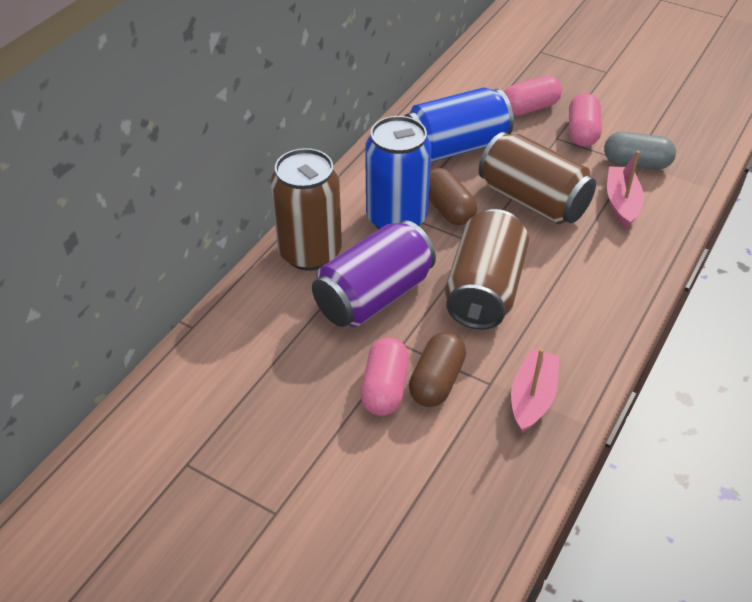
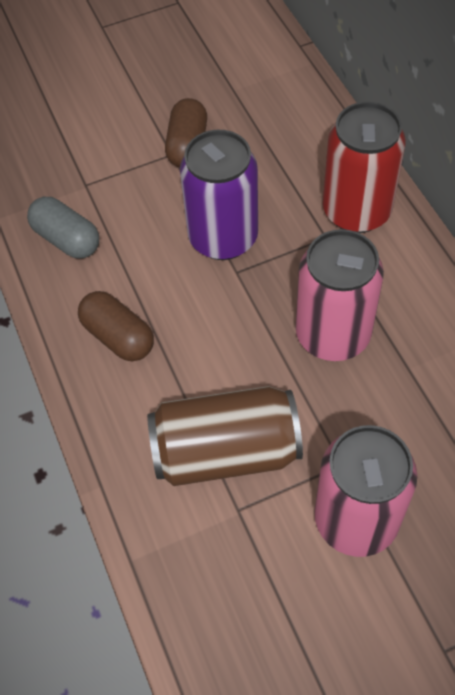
blue can: 2 -> 0
brown can: 3 -> 1
pink boat: 2 -> 0
pink can: 0 -> 2
pink capsule: 3 -> 0
red can: 0 -> 1

